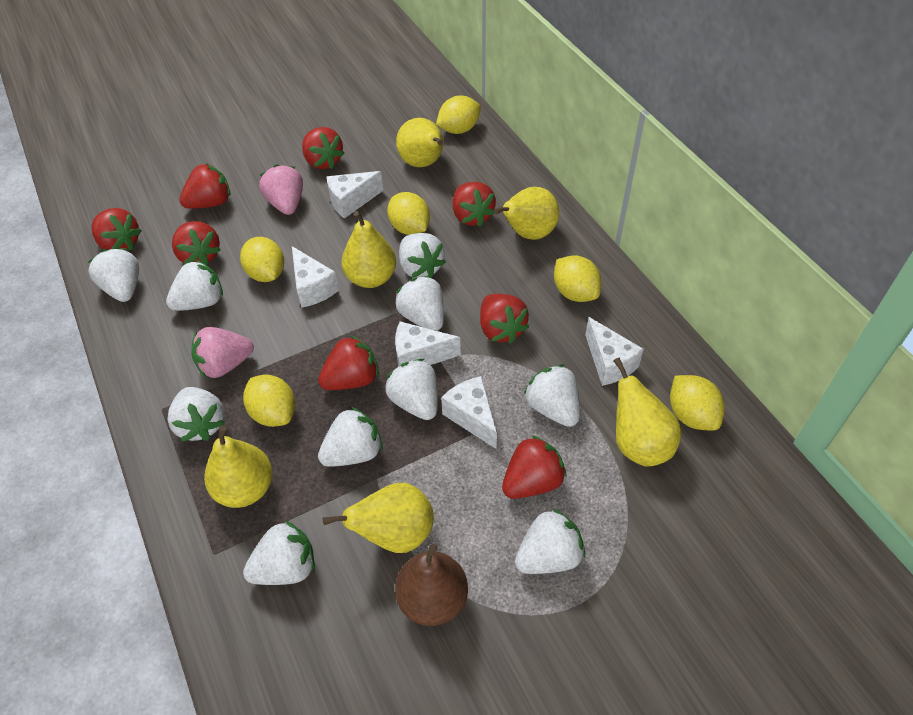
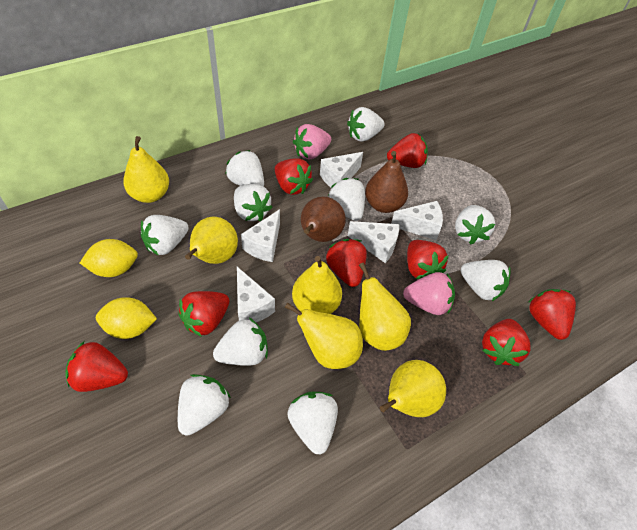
brown pear: 1 -> 2
yellow lemon: 6 -> 2

